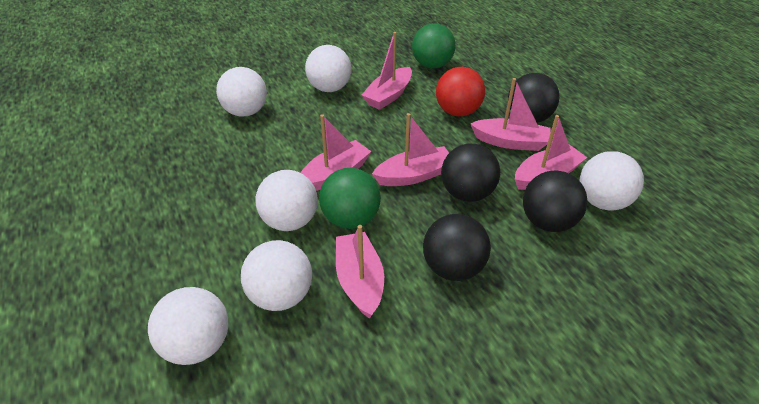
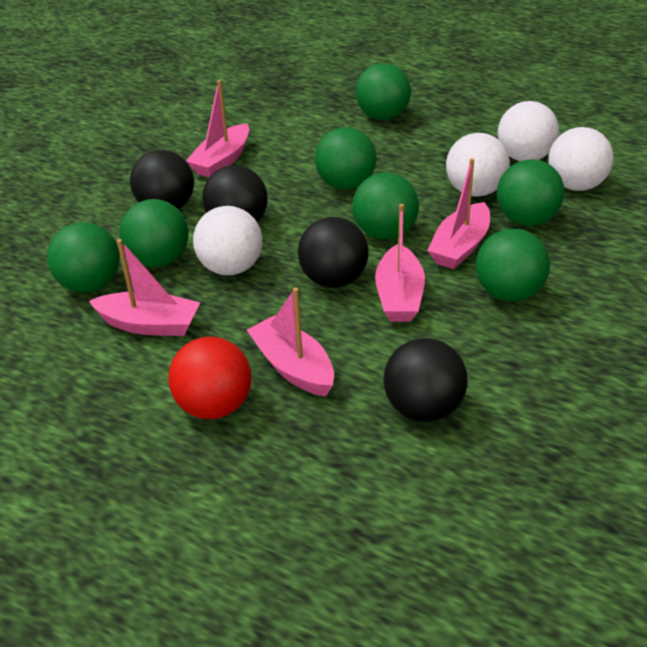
green ball: 2 -> 7
pink boat: 6 -> 5
white ball: 6 -> 4

